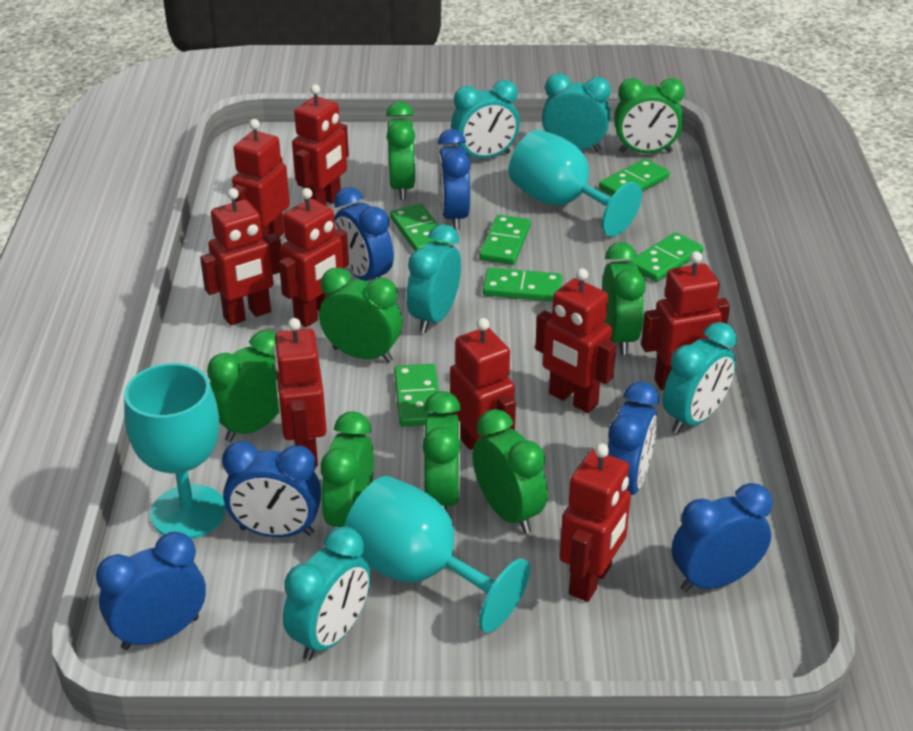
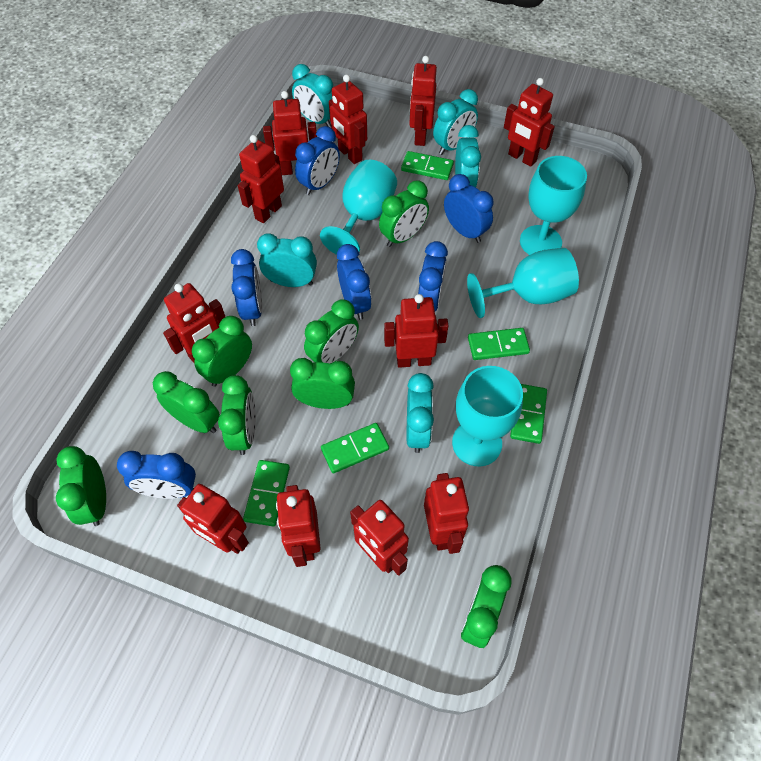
green domino: 6 -> 5
red robot: 9 -> 11
turquoise goblet: 3 -> 4

